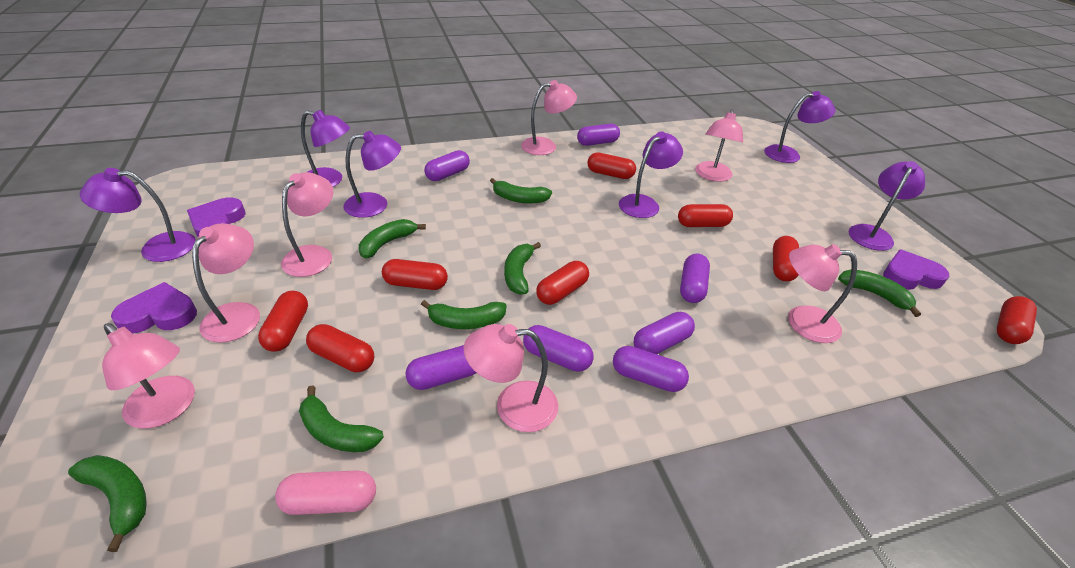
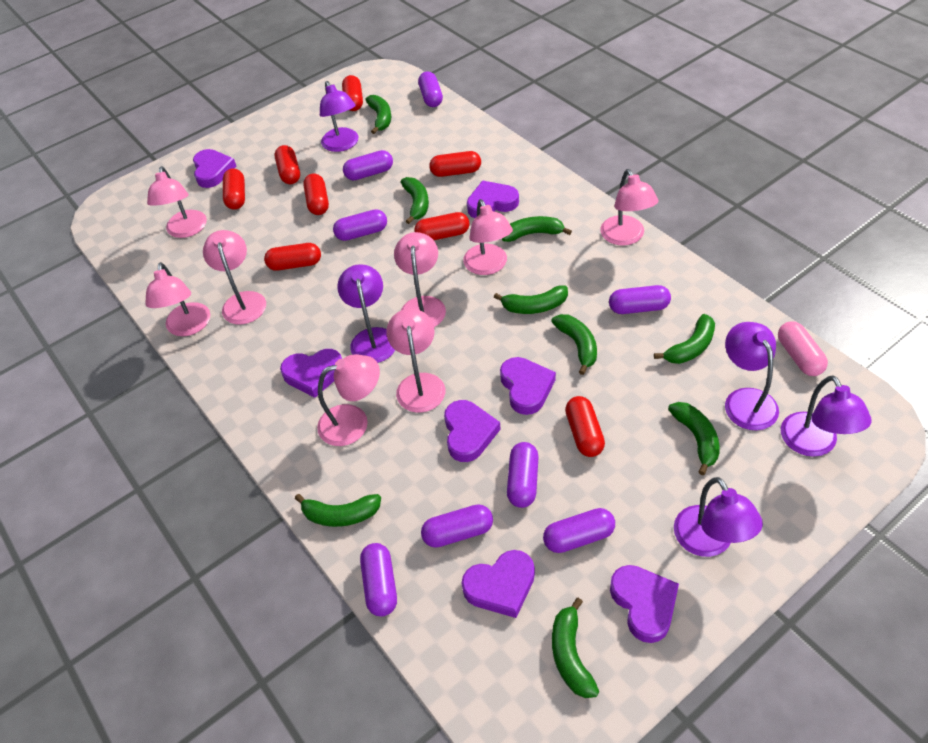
green banana: 7 -> 9
pink lamp: 7 -> 8
purple capsule: 7 -> 8
purple heart: 3 -> 7
purple lamp: 6 -> 5

